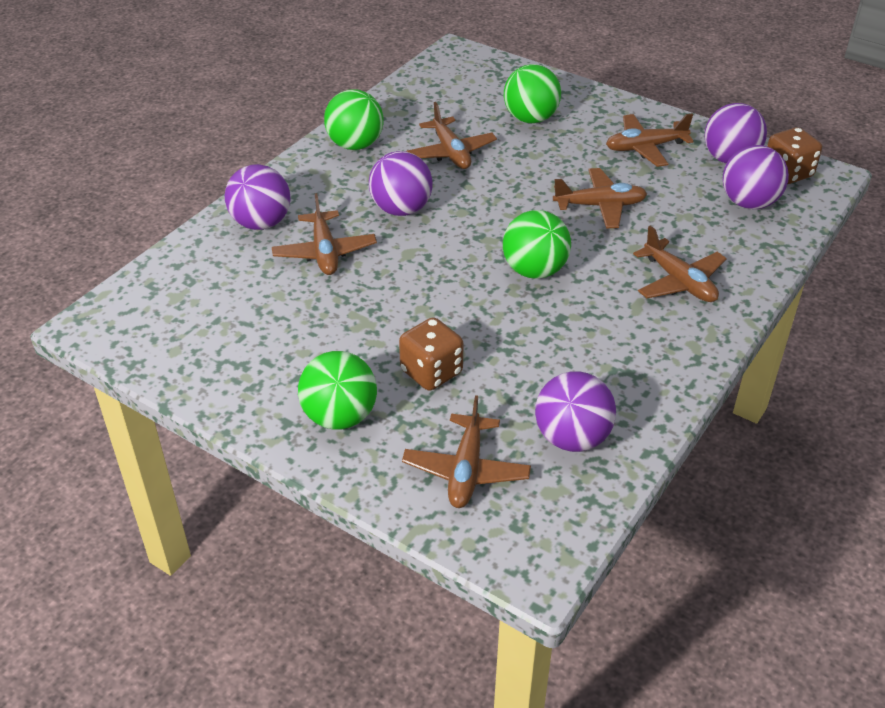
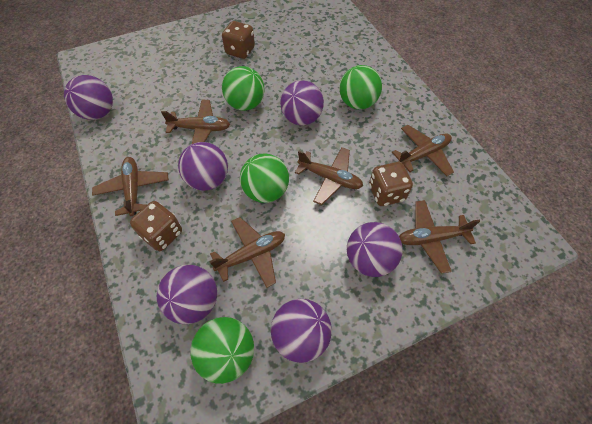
brown dice: 2 -> 3
purple ball: 5 -> 6

